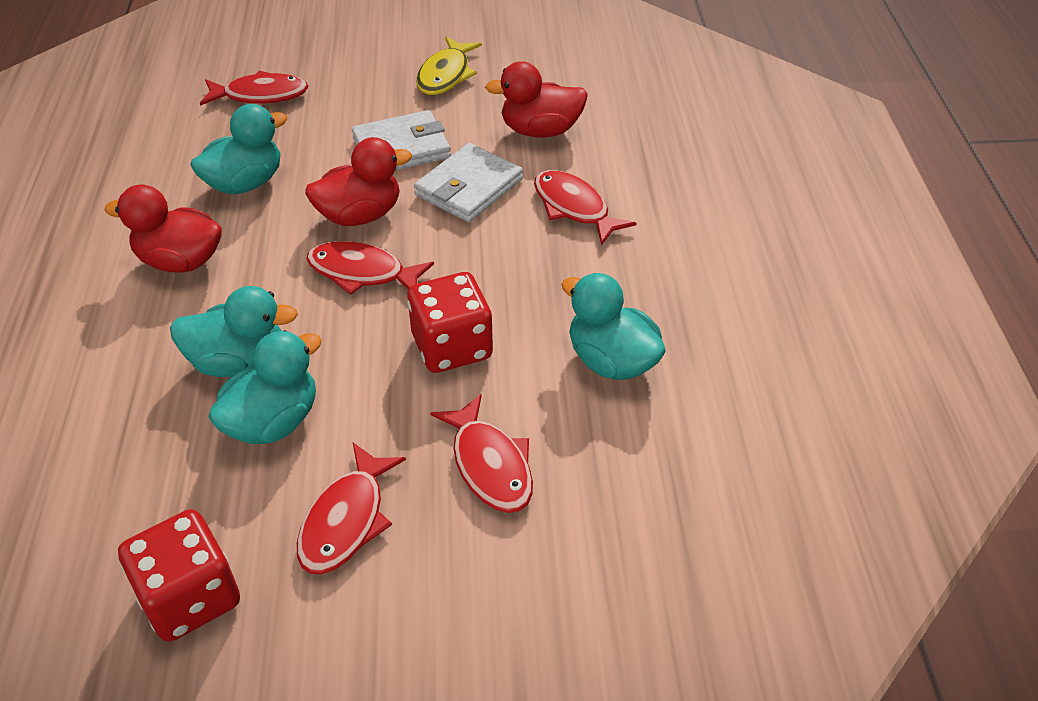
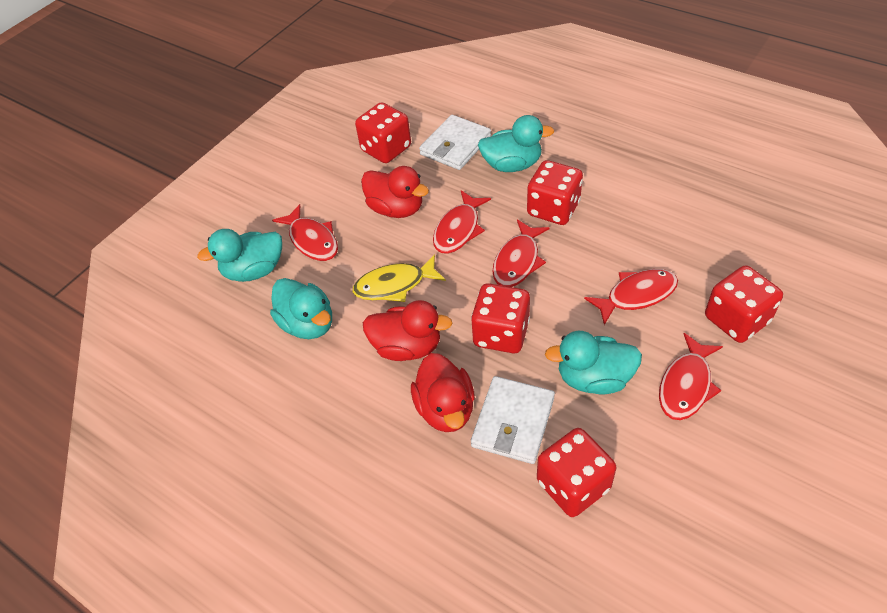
red dice: 2 -> 5

